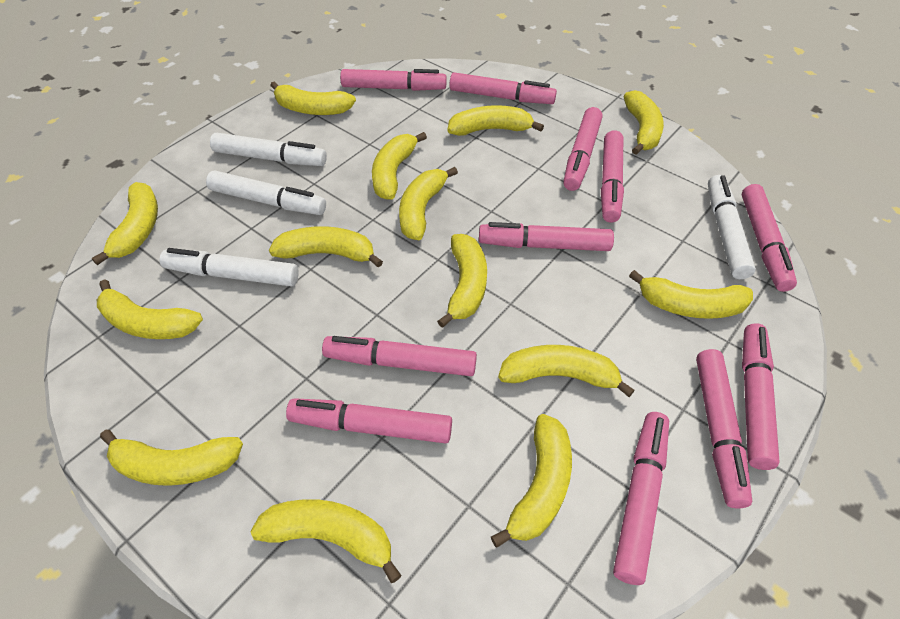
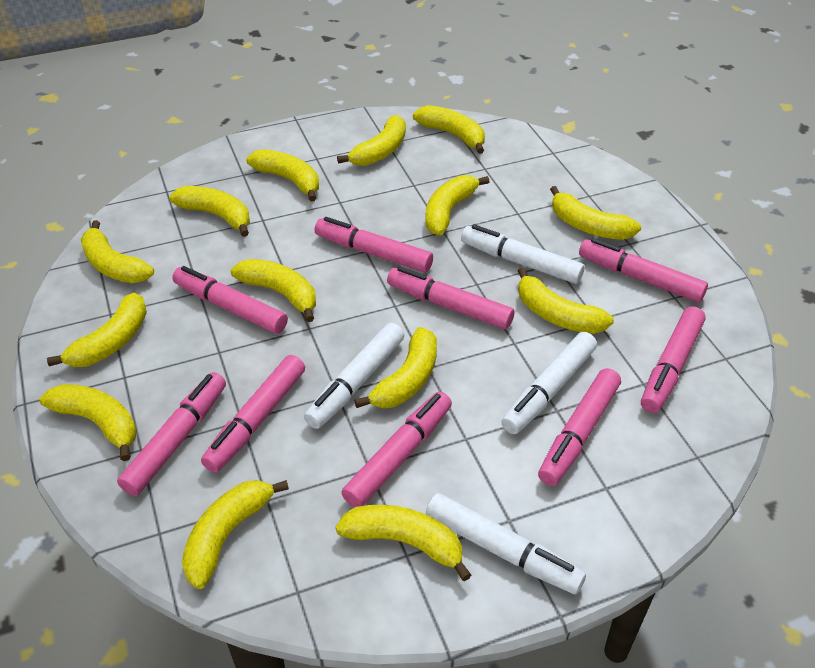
pink marker: 11 -> 9

